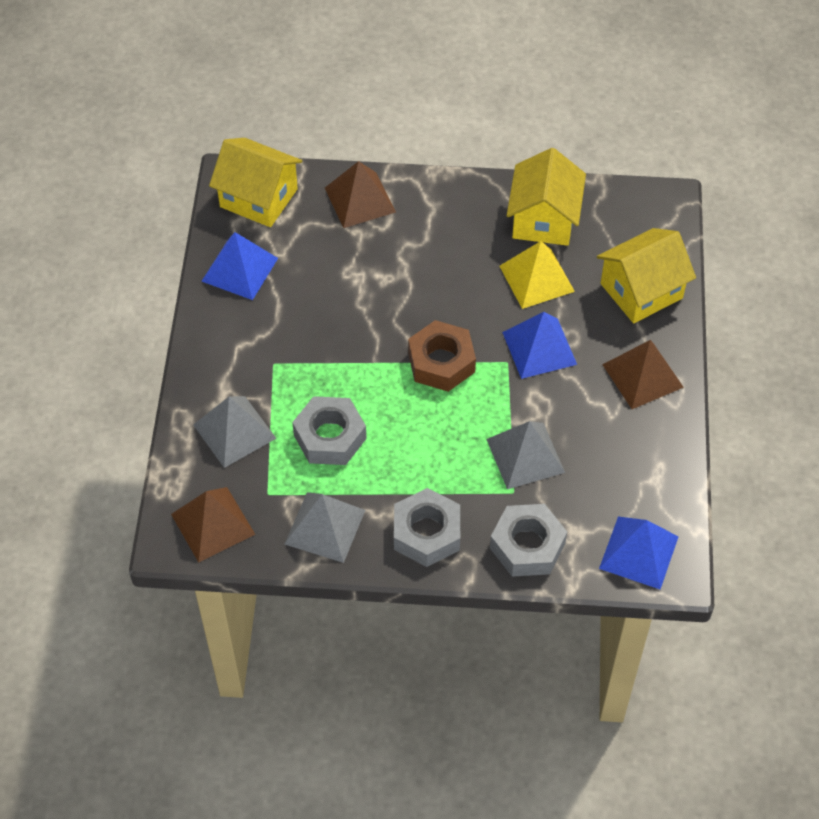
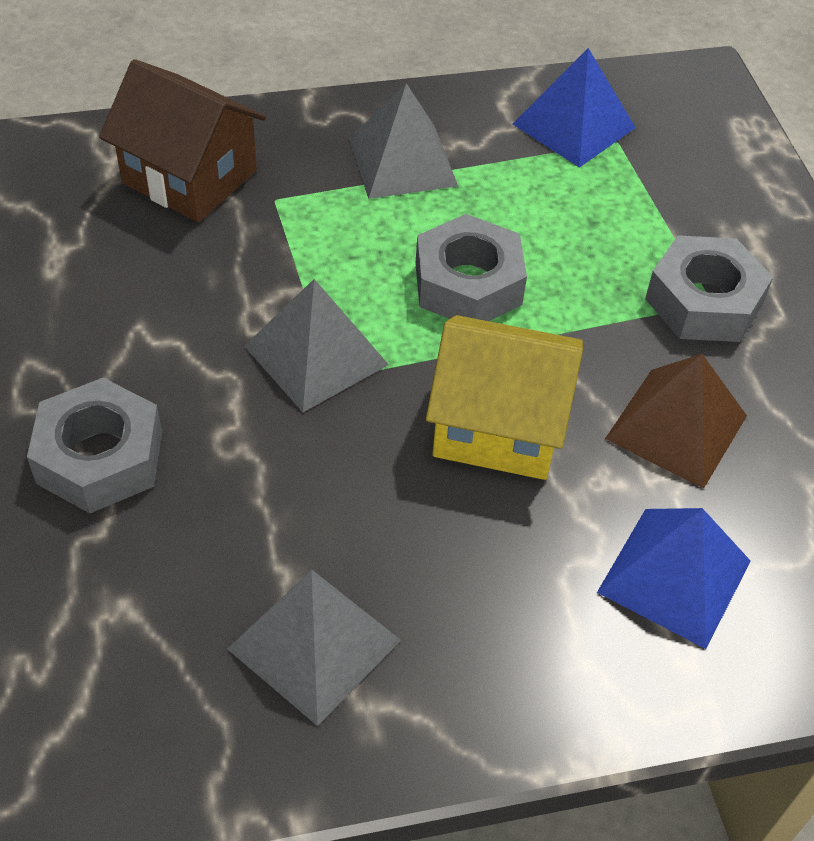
blue pyramid: 3 -> 2
brown house: 0 -> 1
brown nut: 1 -> 0
brown pyramid: 3 -> 1
yellow house: 3 -> 1
yellow pyramid: 1 -> 0

